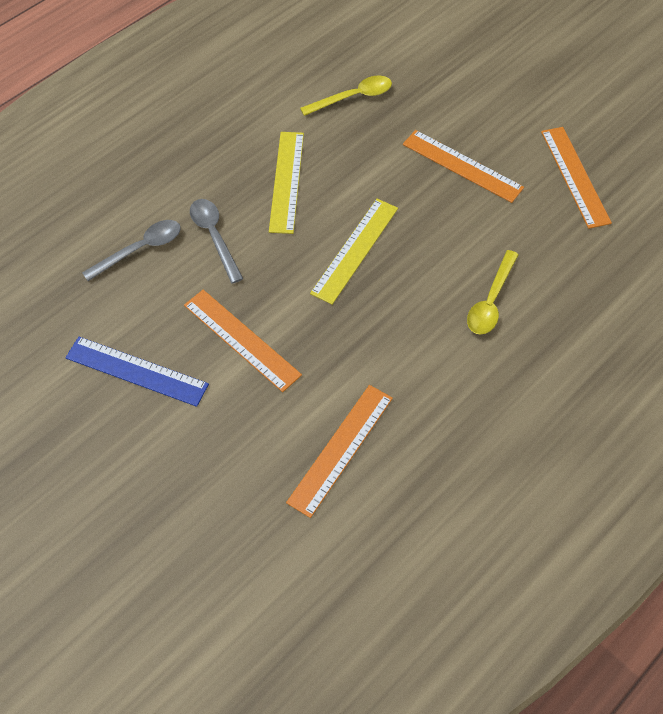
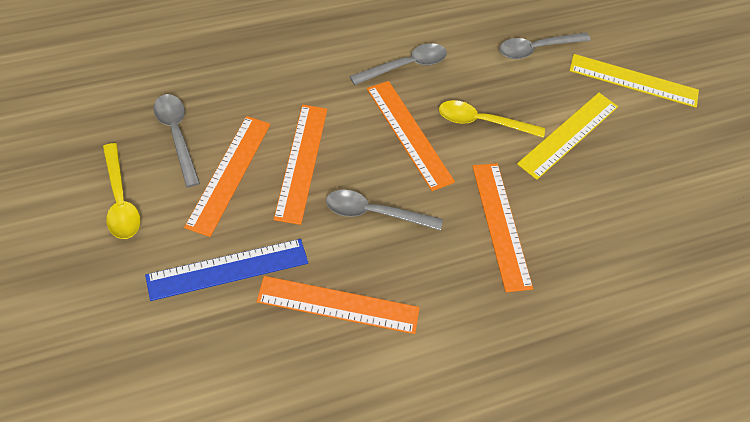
grey spoon: 2 -> 4
orange ruler: 4 -> 5

